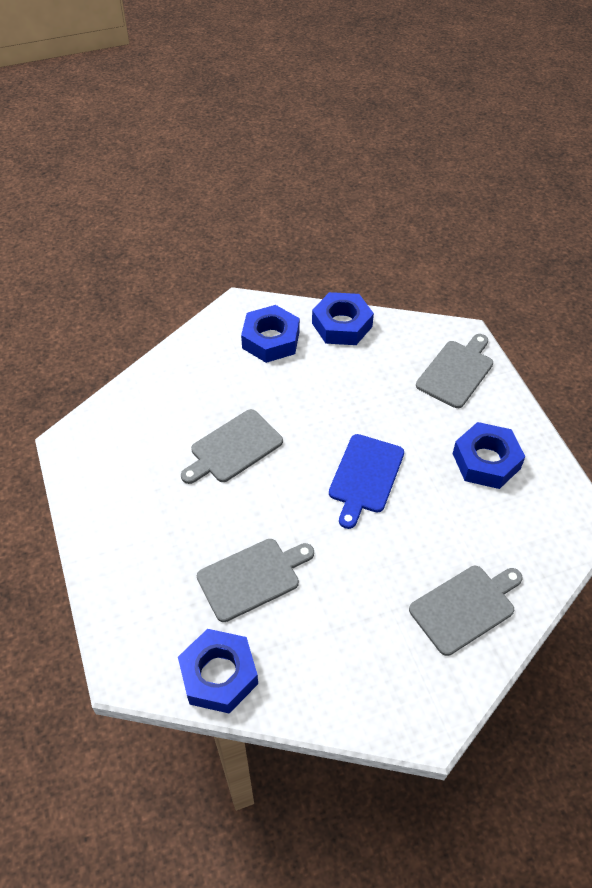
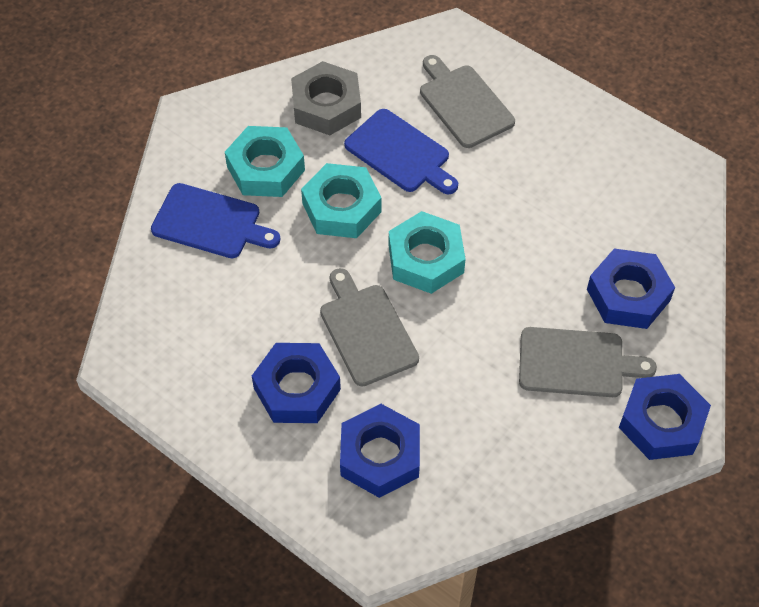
blue cutting board: 1 -> 2
grey cutting board: 4 -> 3
grey nut: 0 -> 1
turquoise nut: 0 -> 3

